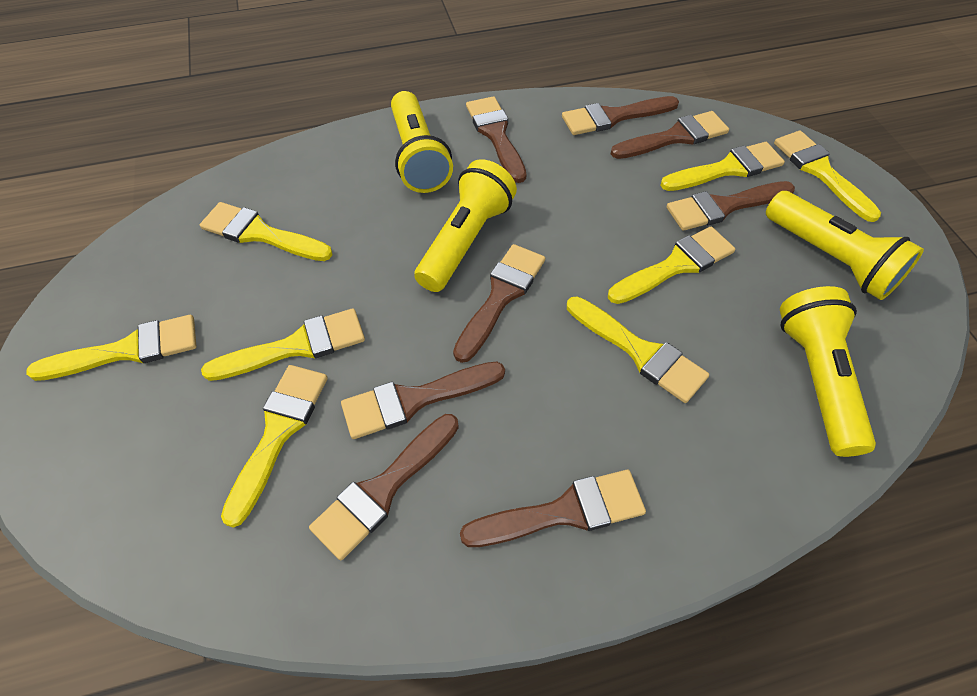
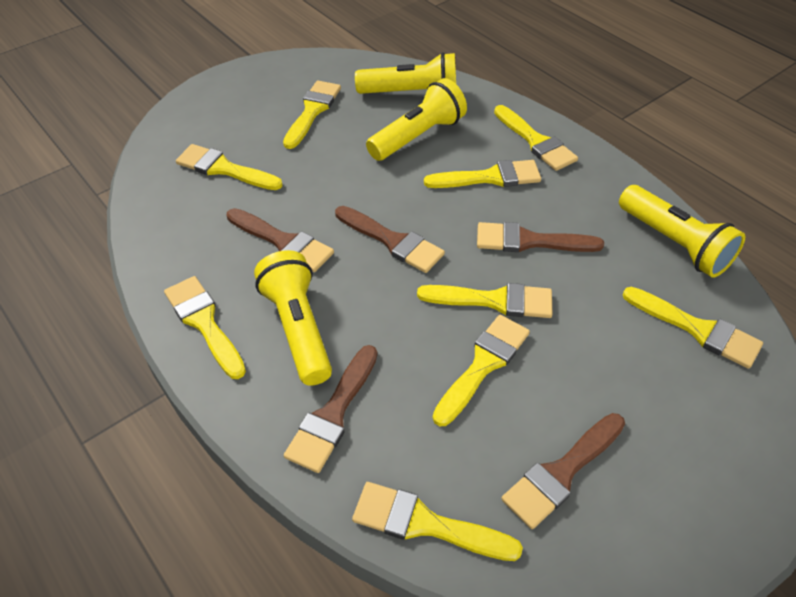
brown brush: 8 -> 5
yellow brush: 8 -> 9

